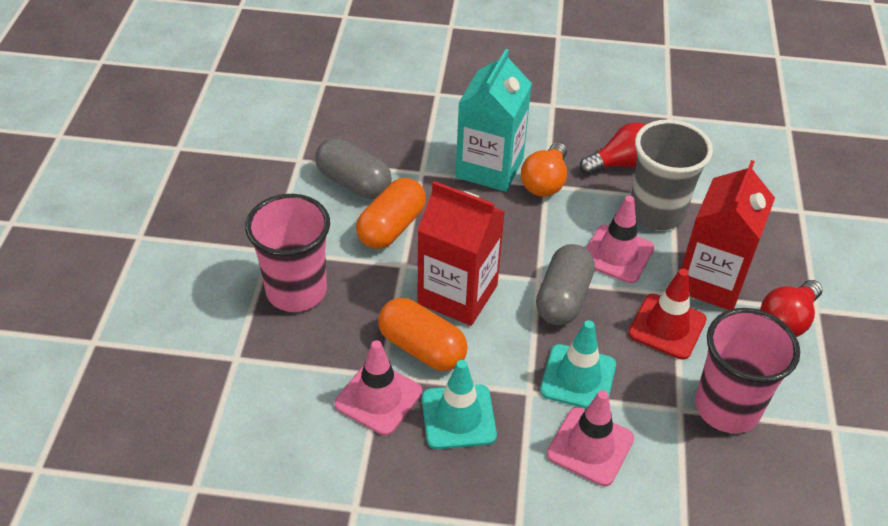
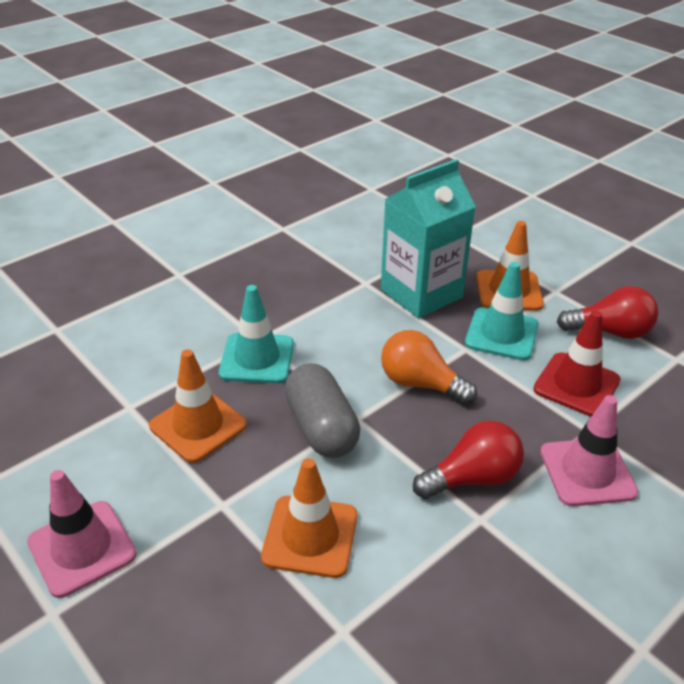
grey capsule: 2 -> 1
grey cup: 1 -> 0
orange capsule: 2 -> 0
orange traffic cone: 0 -> 3
pink cup: 2 -> 0
pink traffic cone: 3 -> 2
red carton: 2 -> 0

